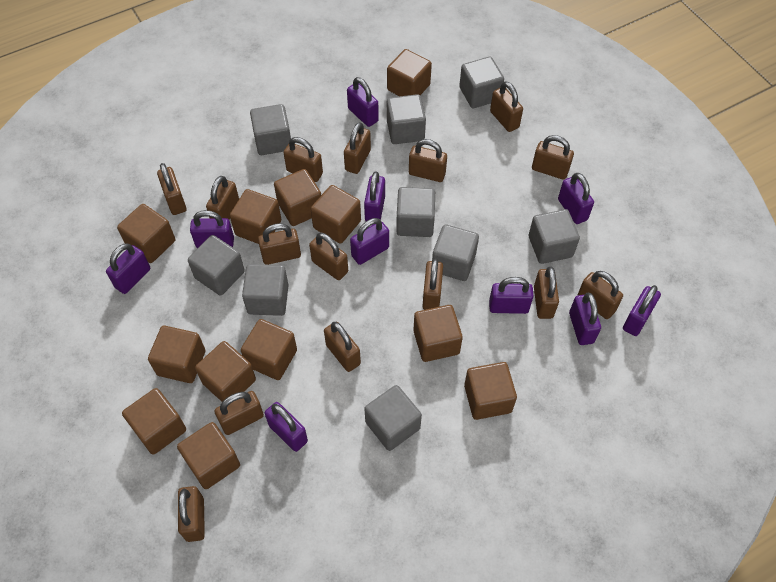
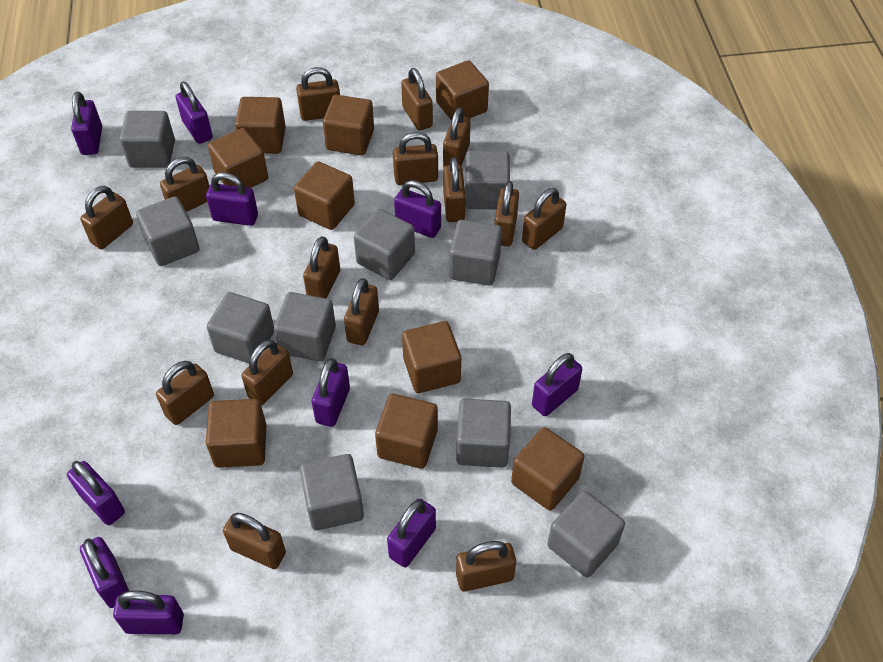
brown cube: 12 -> 9
grey cube: 9 -> 10

